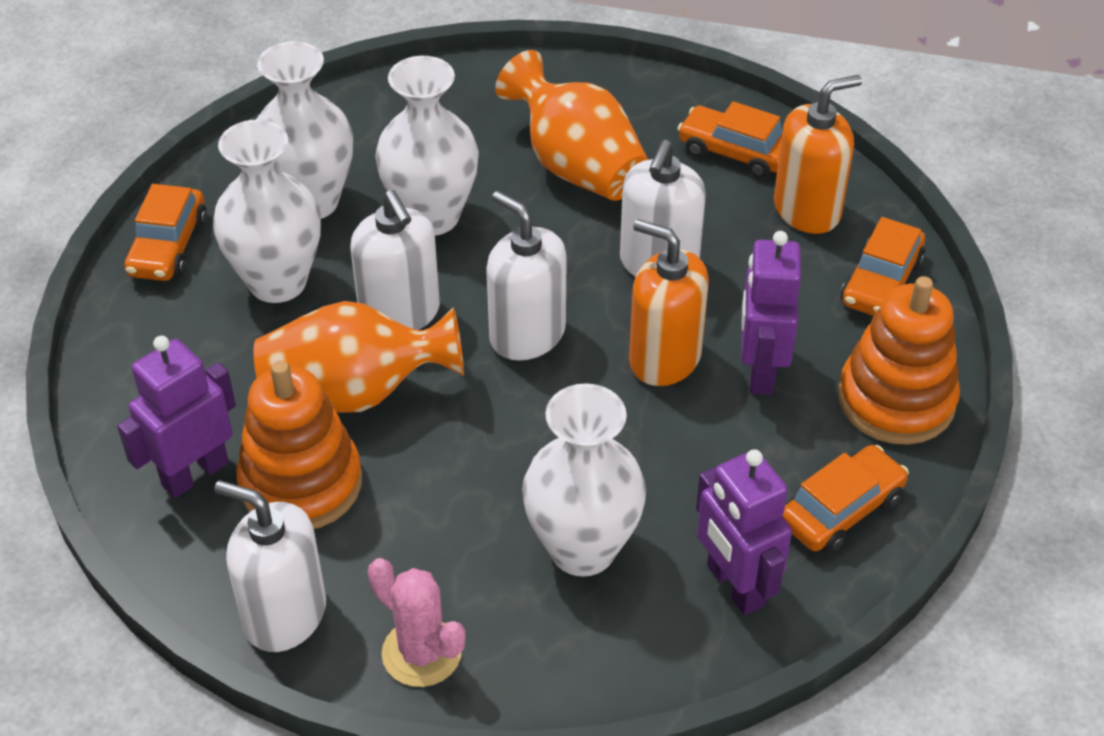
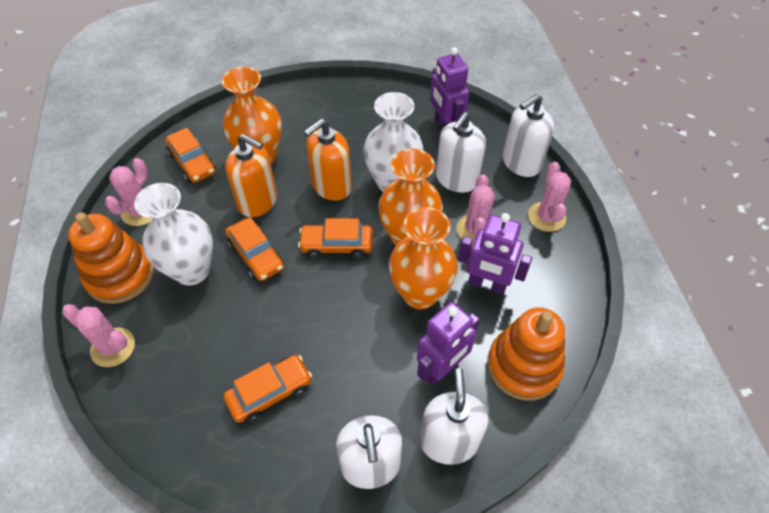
orange vase: 2 -> 3
pink cactus: 1 -> 4
white vase: 4 -> 2

